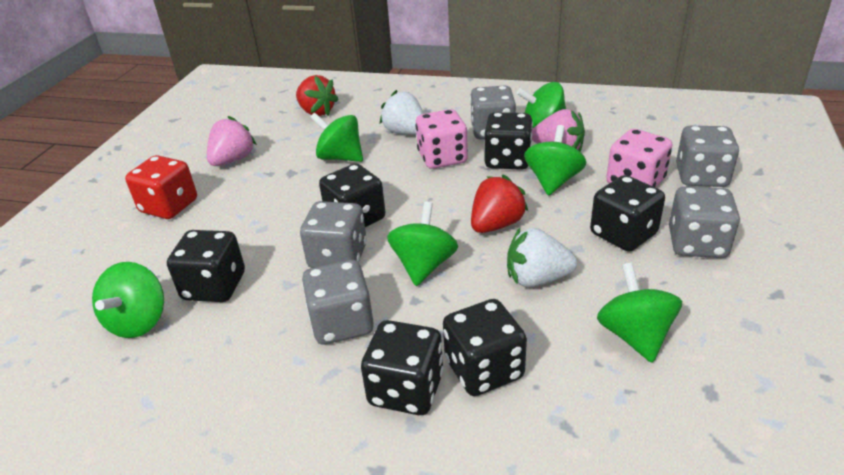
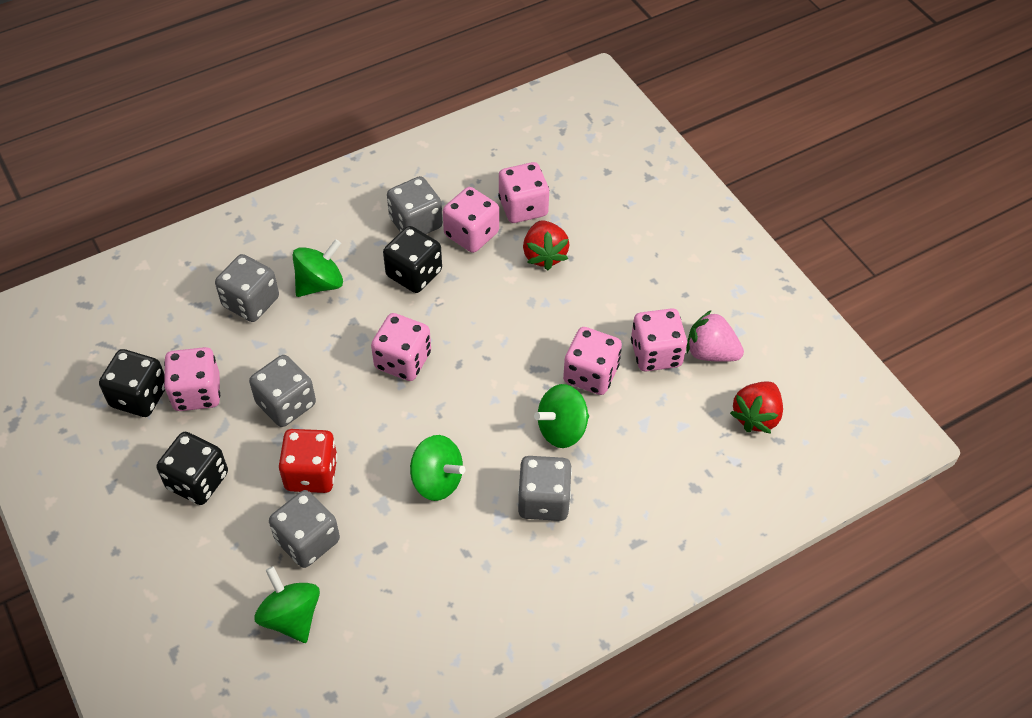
black dice: 6 -> 3
green spinning top: 6 -> 4
pink dice: 2 -> 6
pink strawberry: 2 -> 1
white strawberry: 2 -> 0

